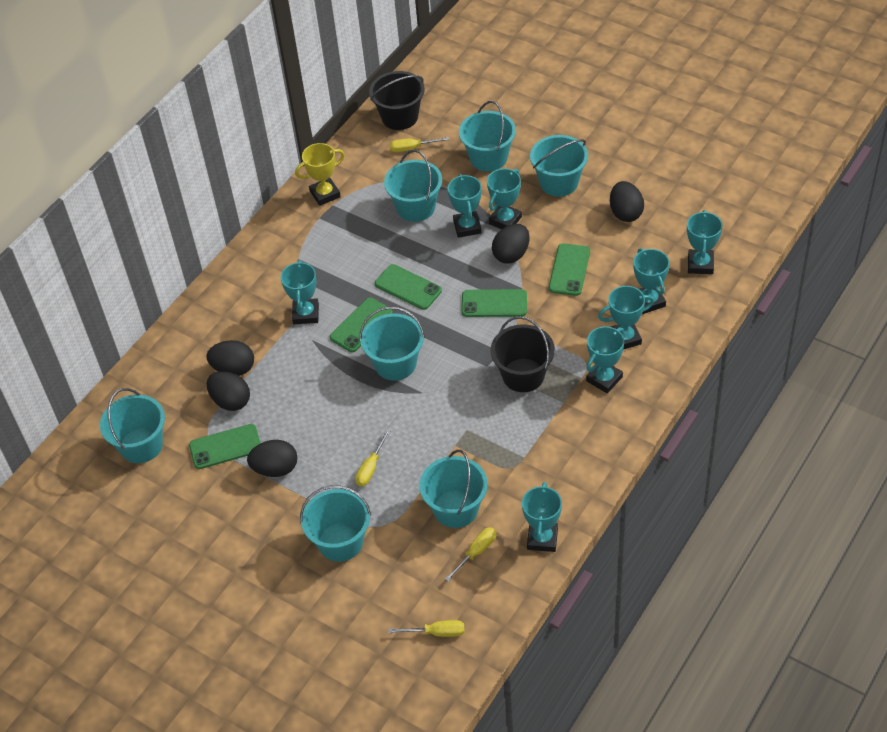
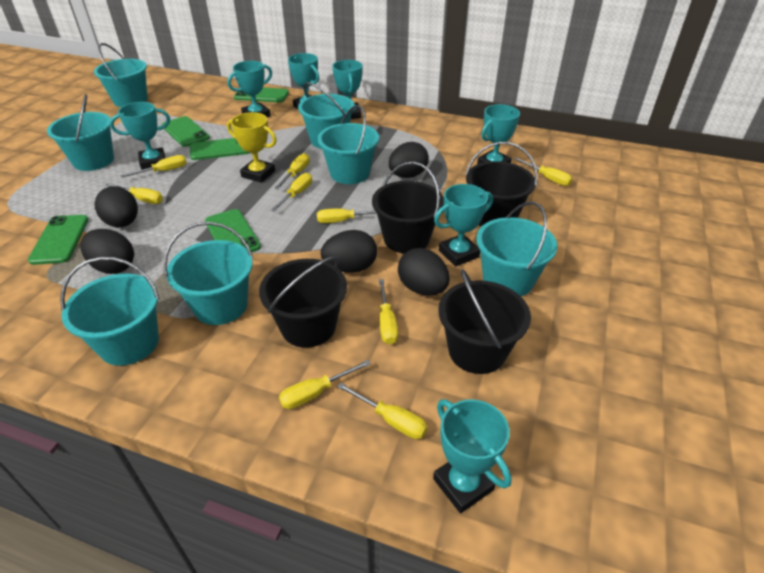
black bucket: 2 -> 4
turquoise trophy: 8 -> 7
yellow screwdriver: 4 -> 9

